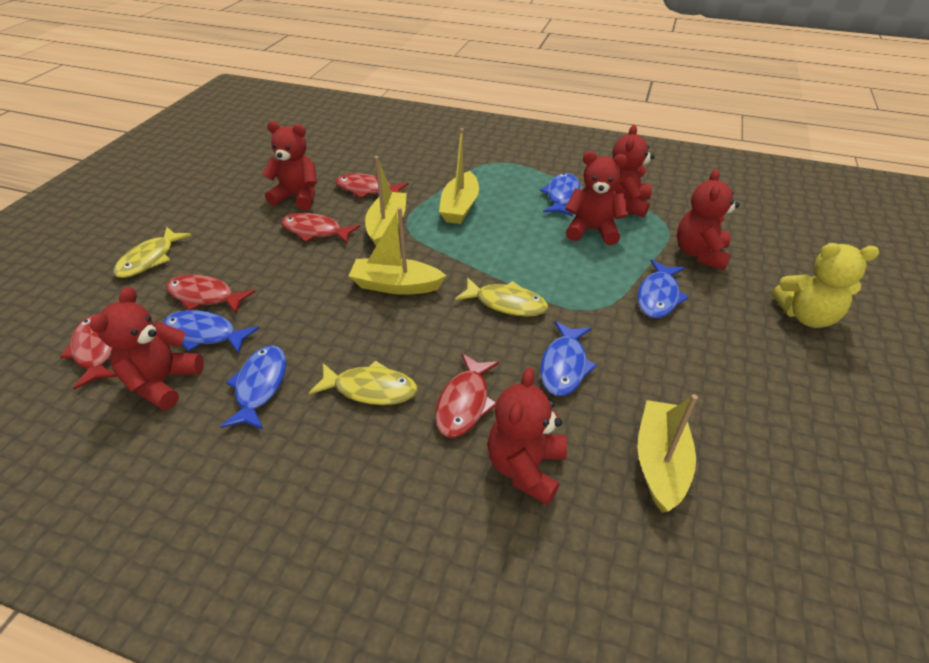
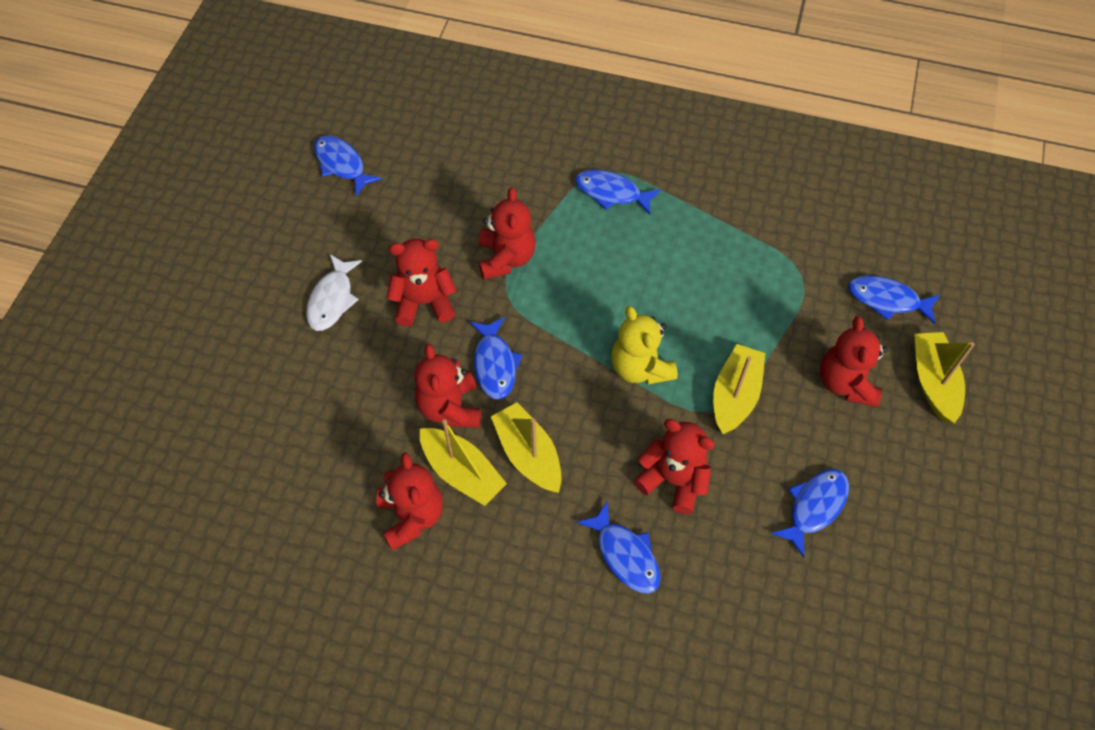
blue fish: 5 -> 6
red fish: 5 -> 0
white fish: 0 -> 1
yellow fish: 3 -> 0

